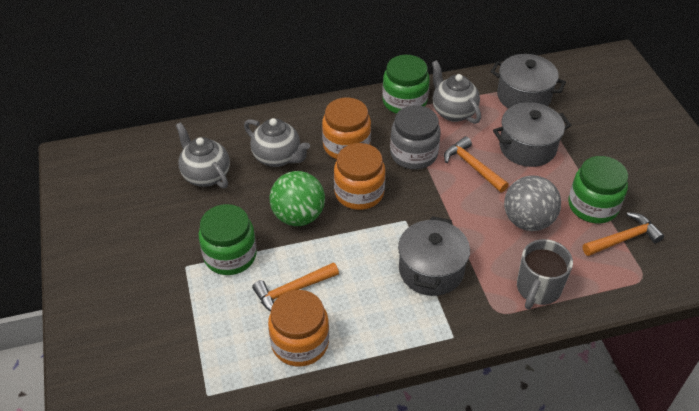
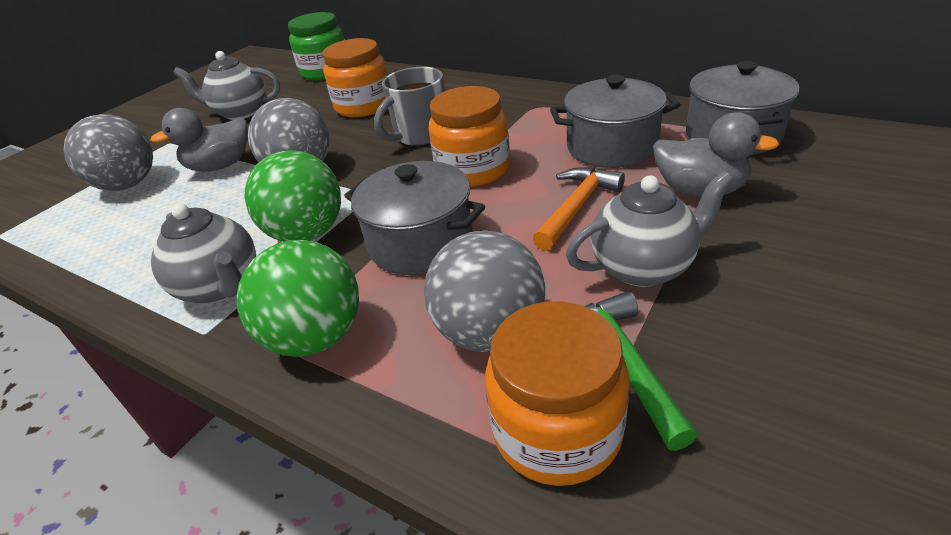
green ball: 1 -> 2
green hammer: 0 -> 1
green jar: 3 -> 1
grey ball: 1 -> 3
grey duck: 0 -> 2
grey jar: 1 -> 0
orange hammer: 3 -> 1

